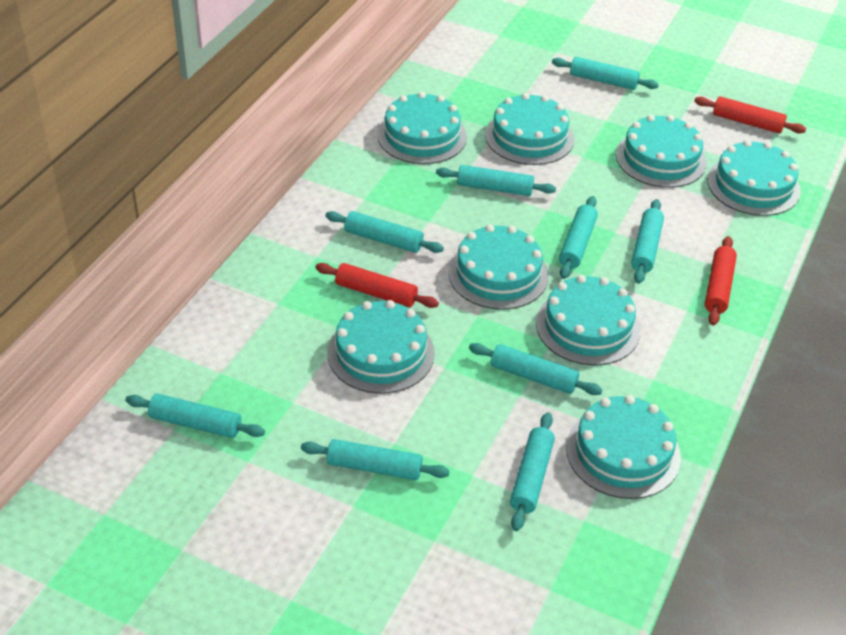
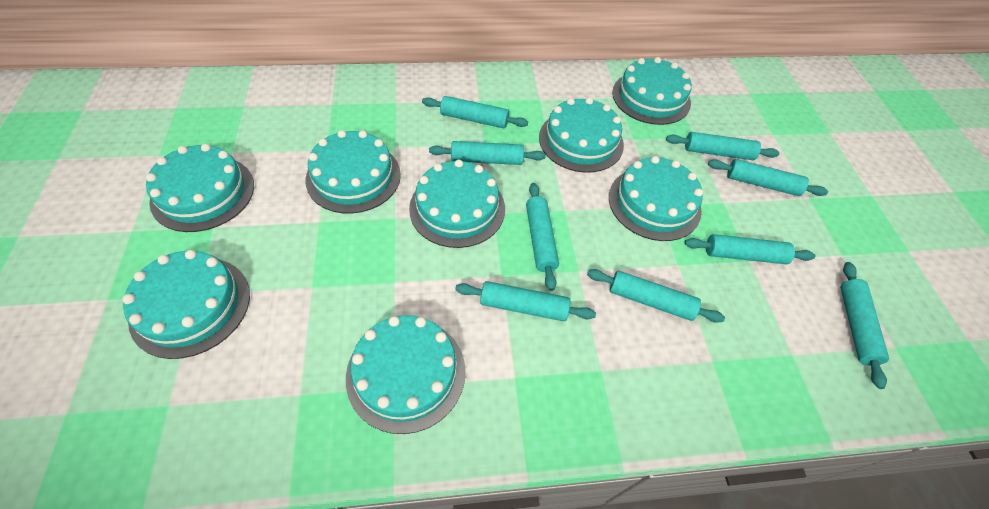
red rolling pin: 3 -> 0

